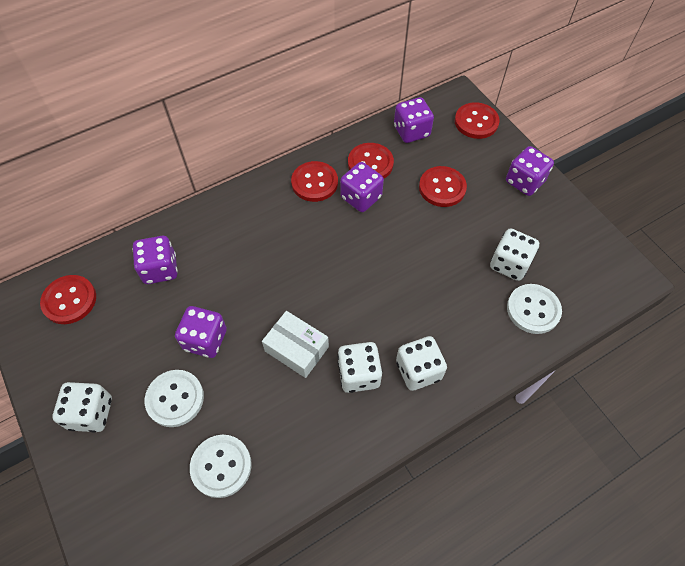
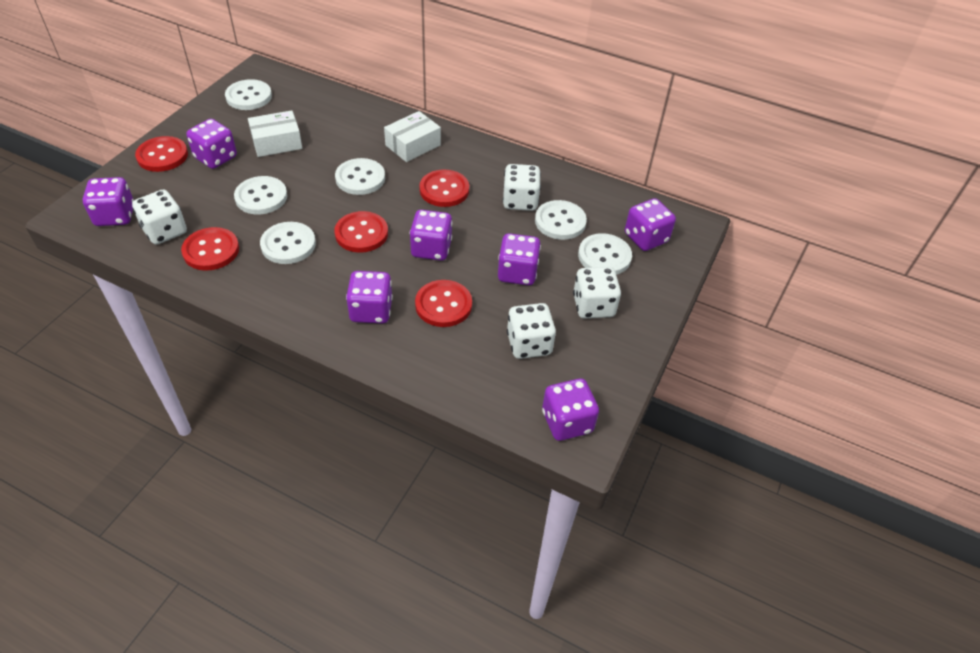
purple dice: 5 -> 7
white box: 1 -> 2
white button: 3 -> 6

